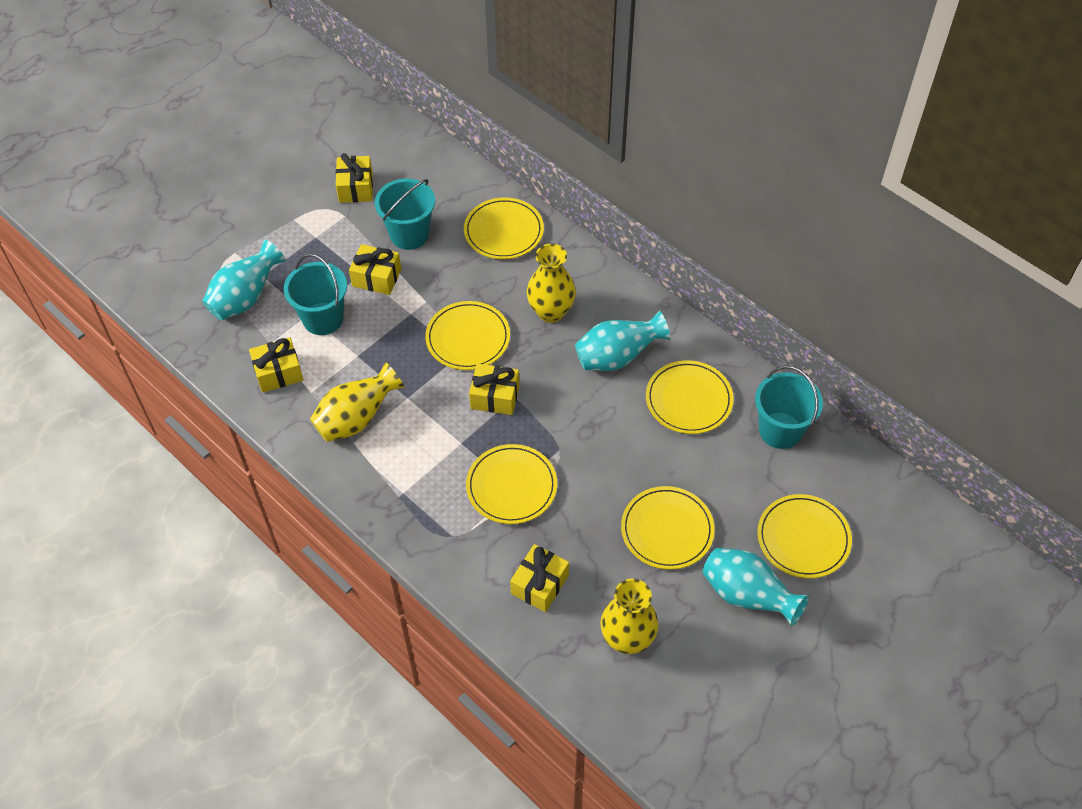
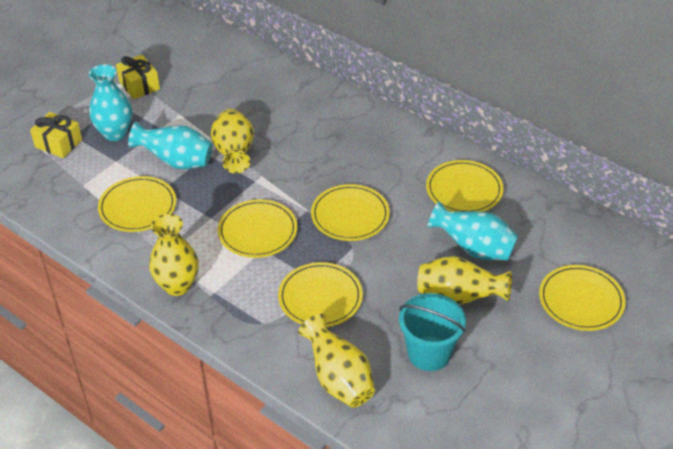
turquoise bucket: 3 -> 1
yellow gift: 5 -> 2
yellow vase: 3 -> 4

